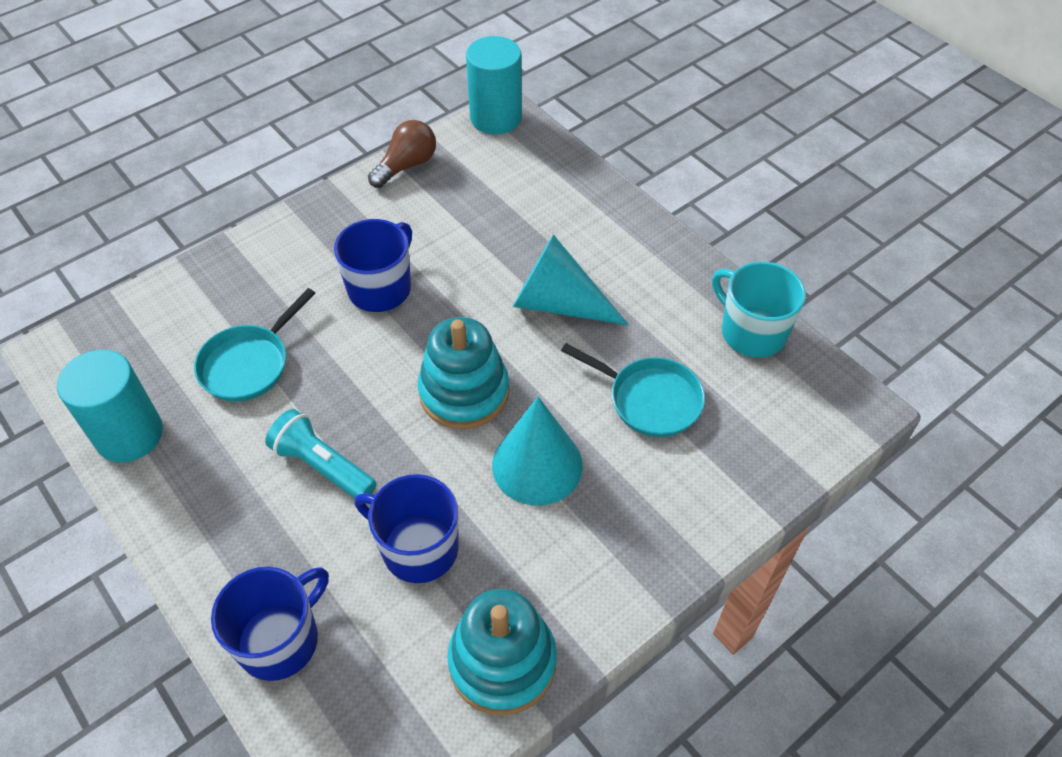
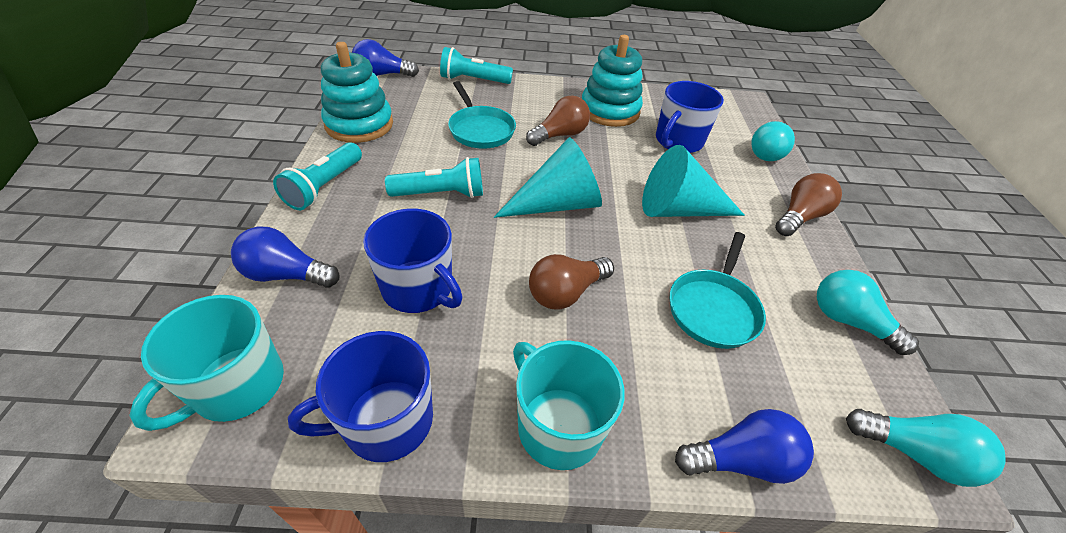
blue light bulb: 0 -> 3
brown light bulb: 1 -> 3
turquoise cylinder: 2 -> 0
turquoise flashlight: 1 -> 3
turquoise light bulb: 0 -> 3
turquoise mug: 1 -> 2

